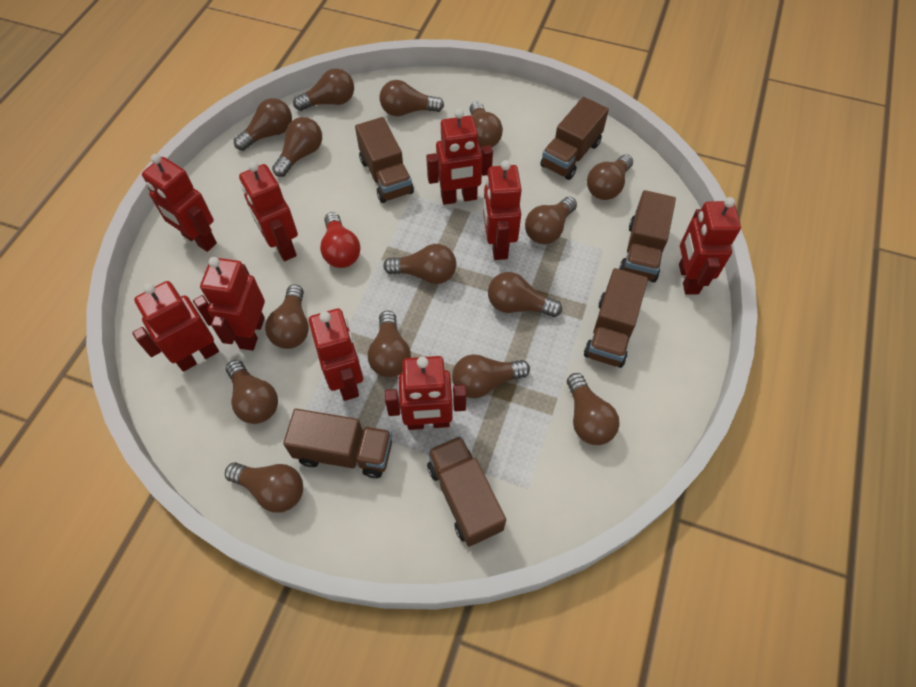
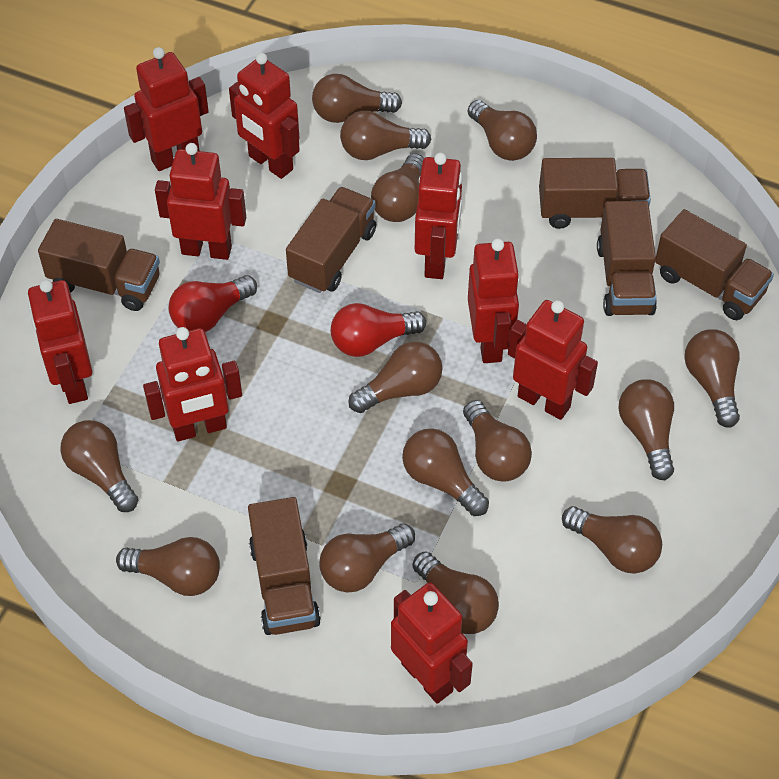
brown light bulb: 15 -> 14
red light bulb: 1 -> 2

